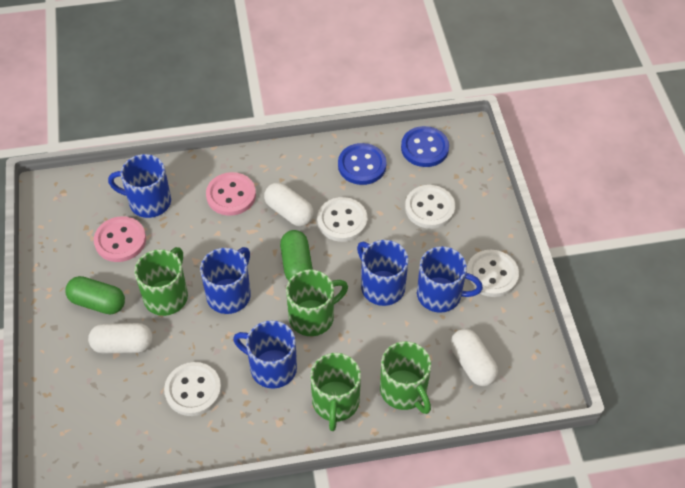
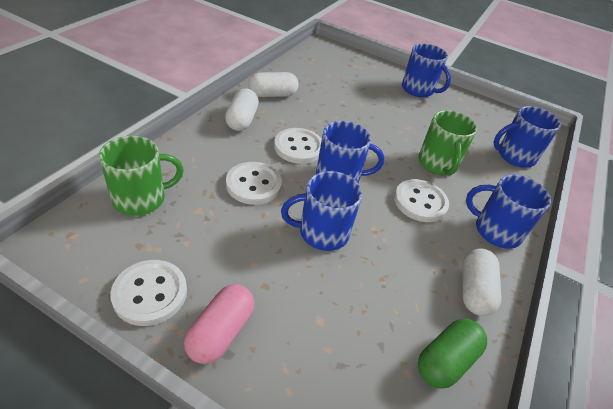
blue button: 2 -> 0
green capsule: 2 -> 1
green mug: 4 -> 2
pink button: 2 -> 0
pink capsule: 0 -> 1

